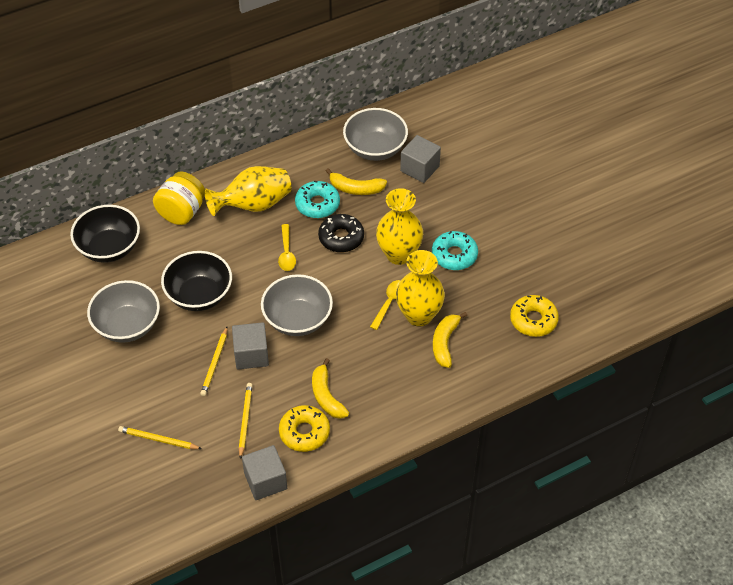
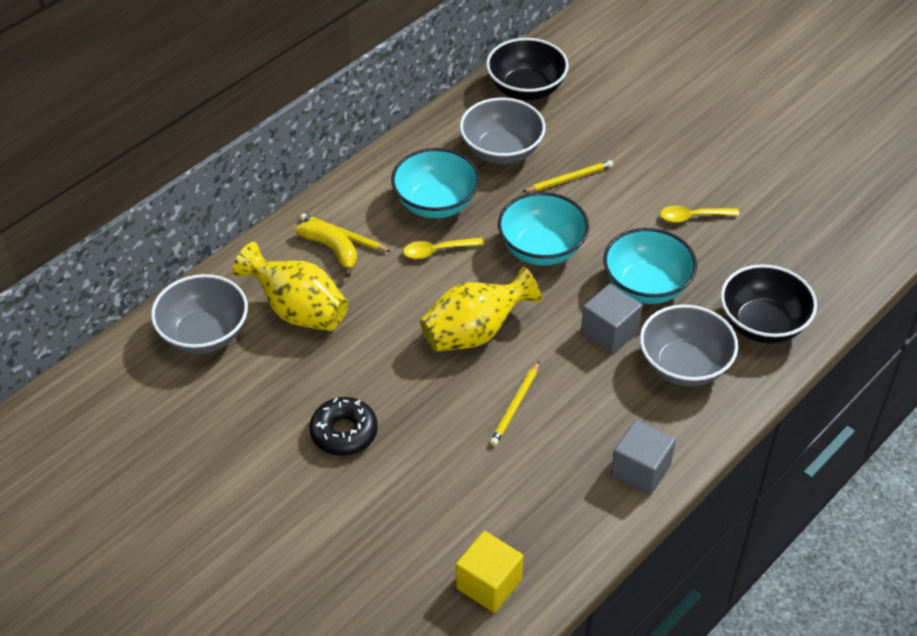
grey cube: 3 -> 2
turquoise bowl: 0 -> 3
turquoise donut: 2 -> 0
yellow banana: 3 -> 1
yellow cube: 0 -> 1
yellow donut: 2 -> 0
yellow jar: 1 -> 0
yellow vase: 3 -> 2

